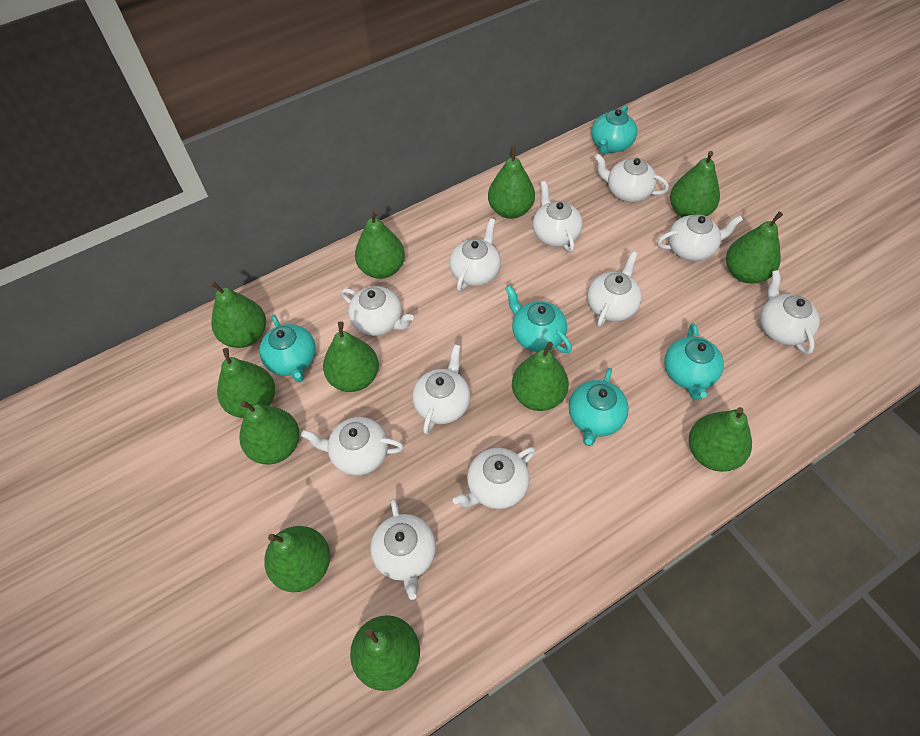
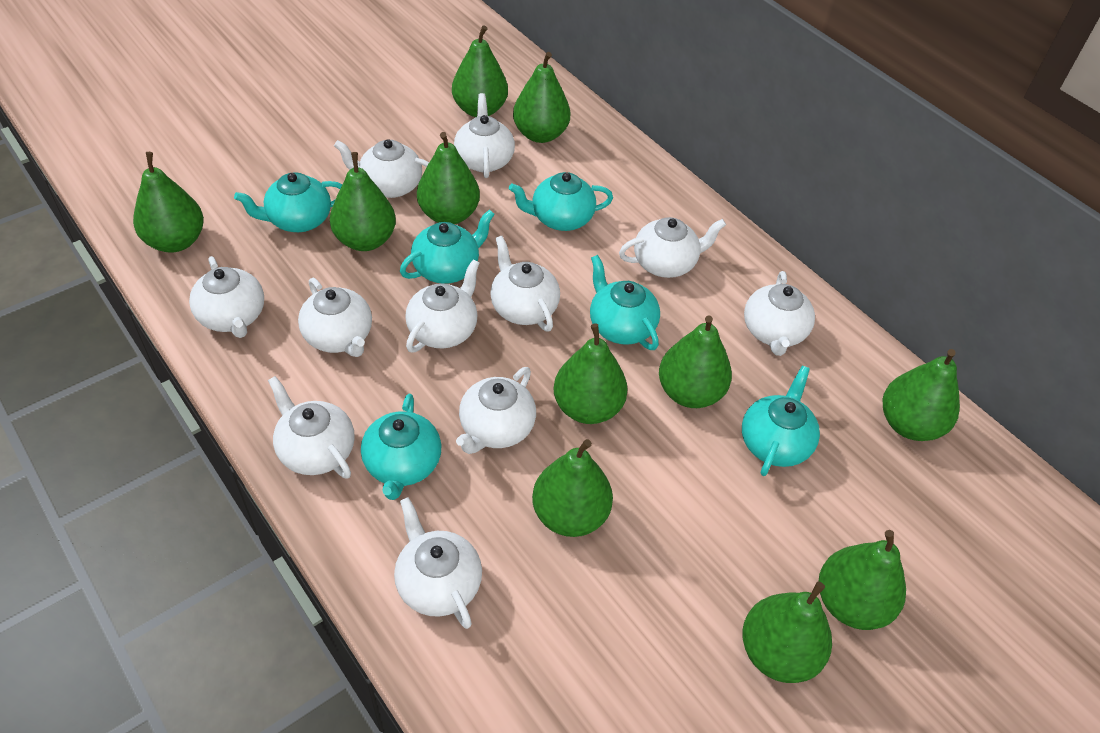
green pear: 12 -> 11
turquoise teapot: 5 -> 6

